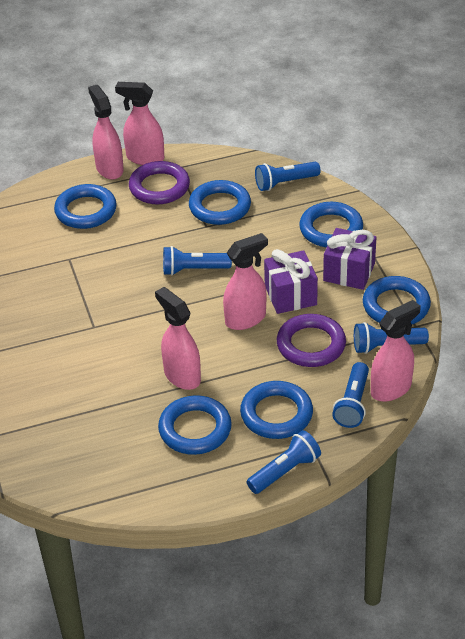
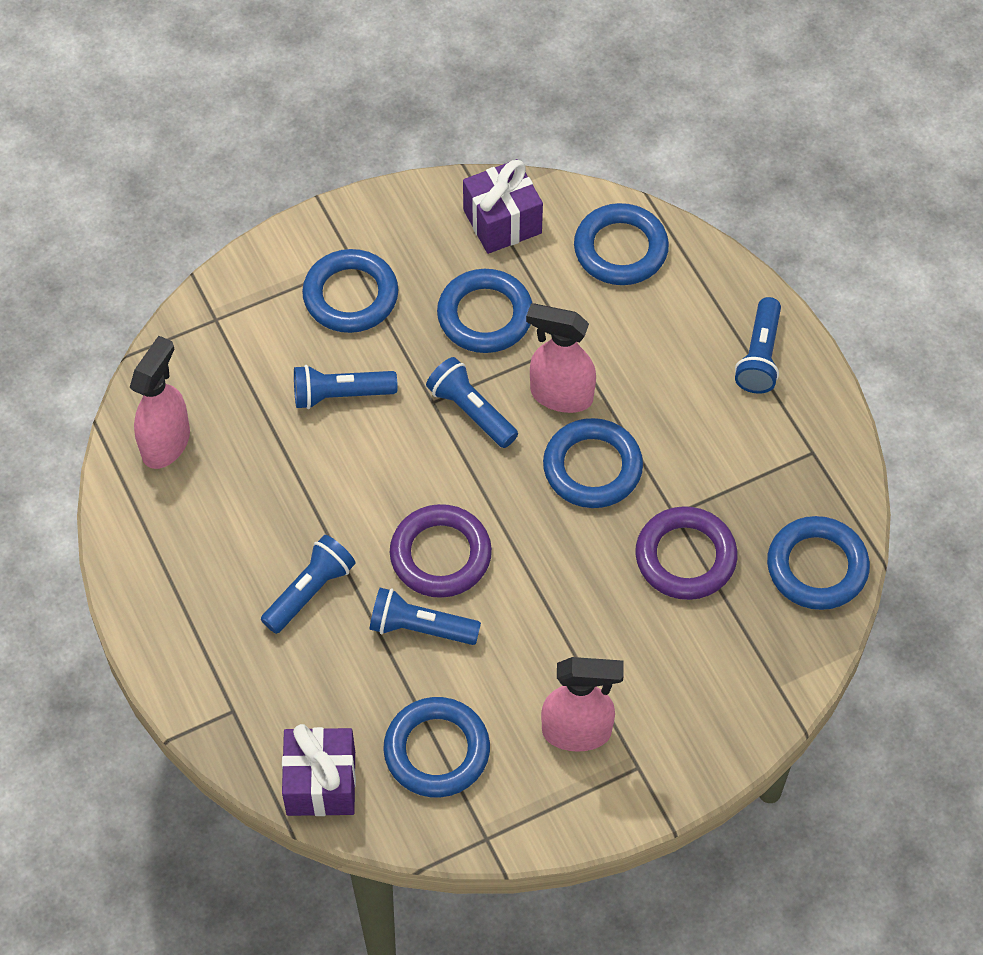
pink spray bottle: 5 -> 3

